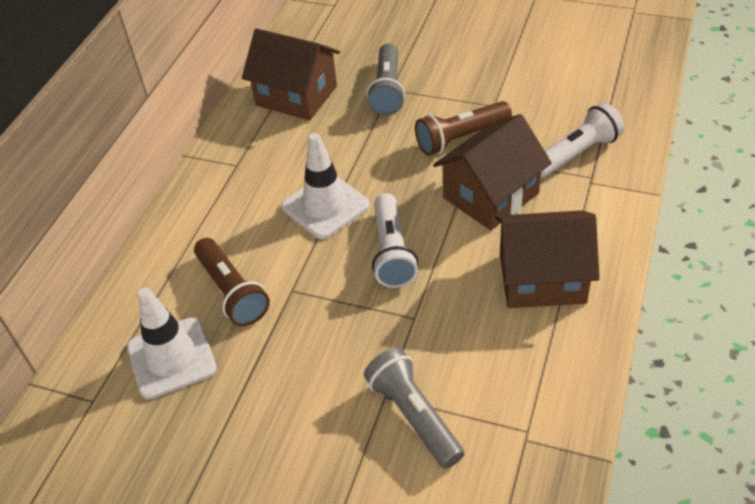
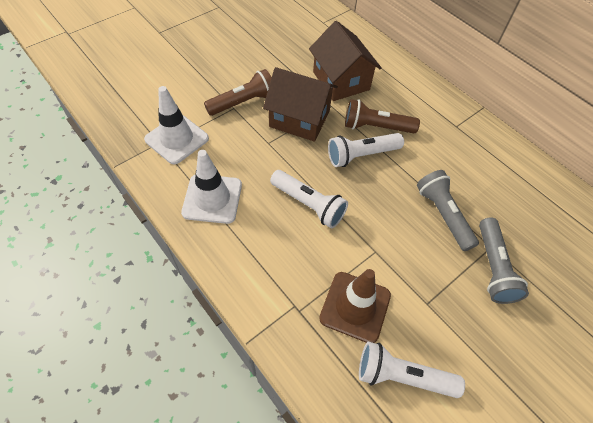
brown house: 3 -> 2
brown traffic cone: 0 -> 1
white flashlight: 2 -> 3

